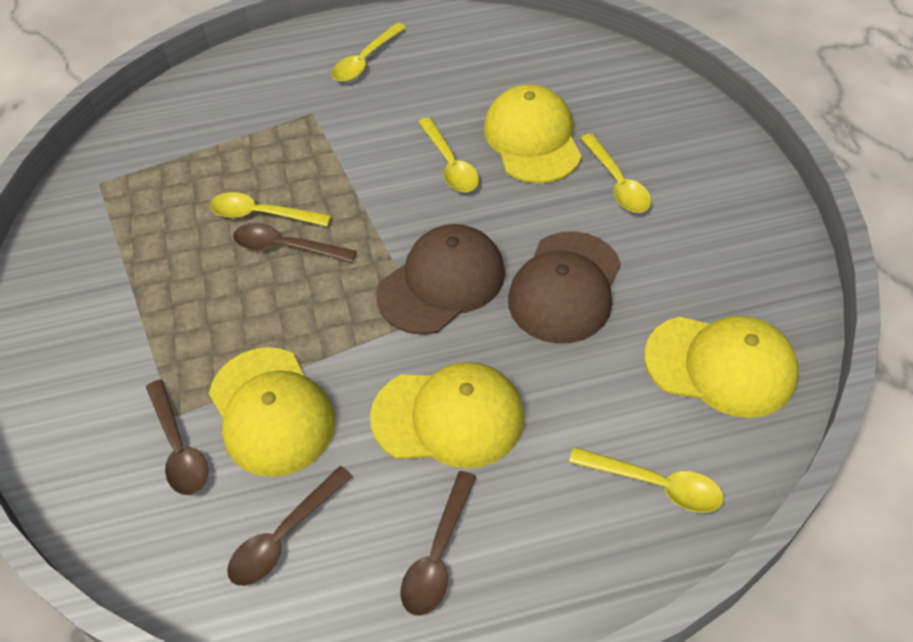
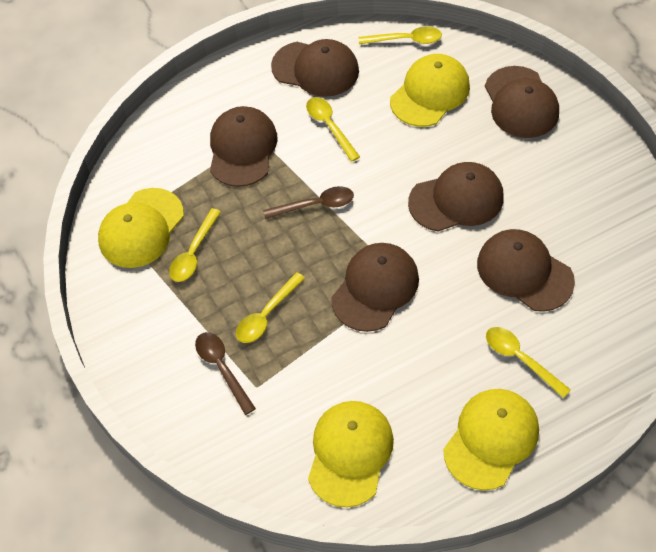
brown cap: 2 -> 6
brown spoon: 4 -> 2

